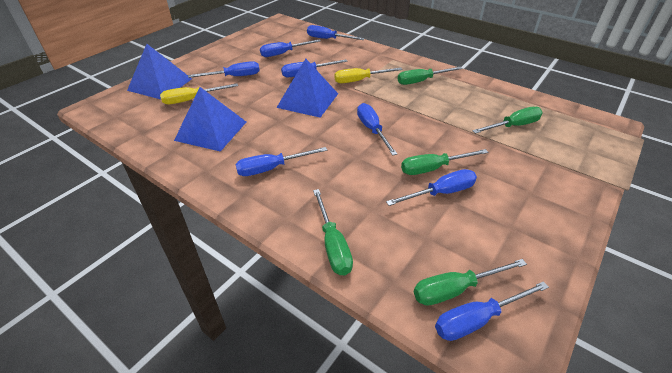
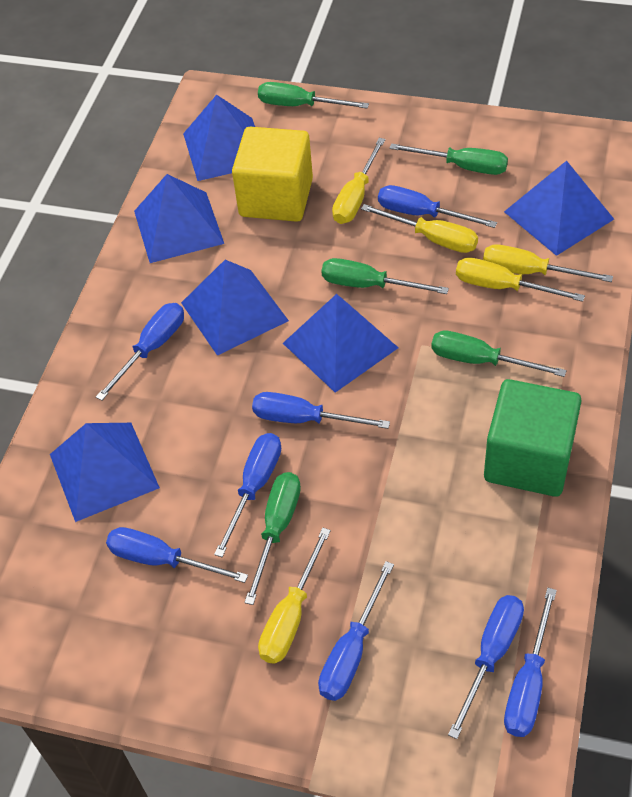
blue pyramid: 3 -> 6
green cube: 0 -> 1
yellow cube: 0 -> 1
yellow screwdriver: 2 -> 5

